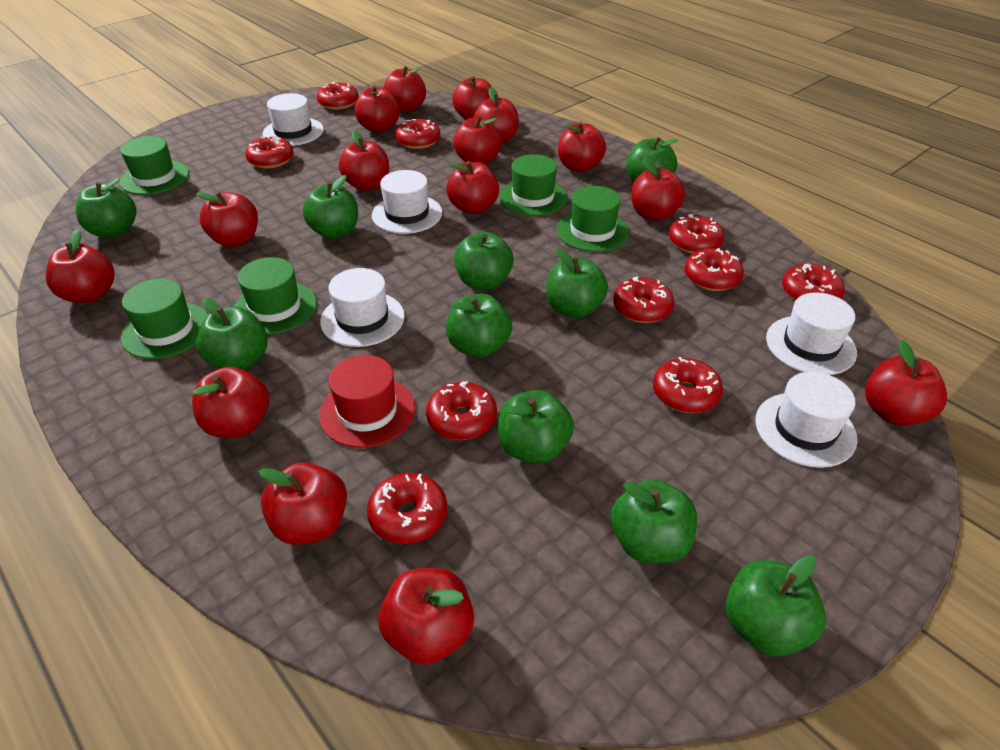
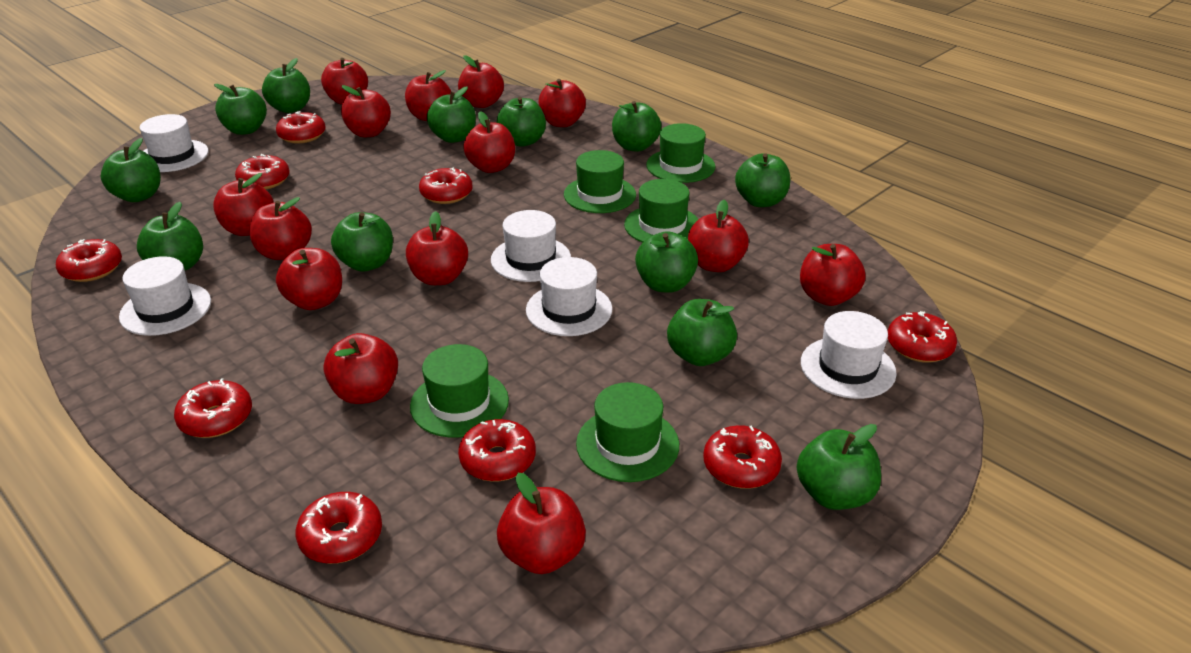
green apple: 10 -> 12
red apple: 15 -> 14
red donut: 10 -> 9
red hat: 1 -> 0

